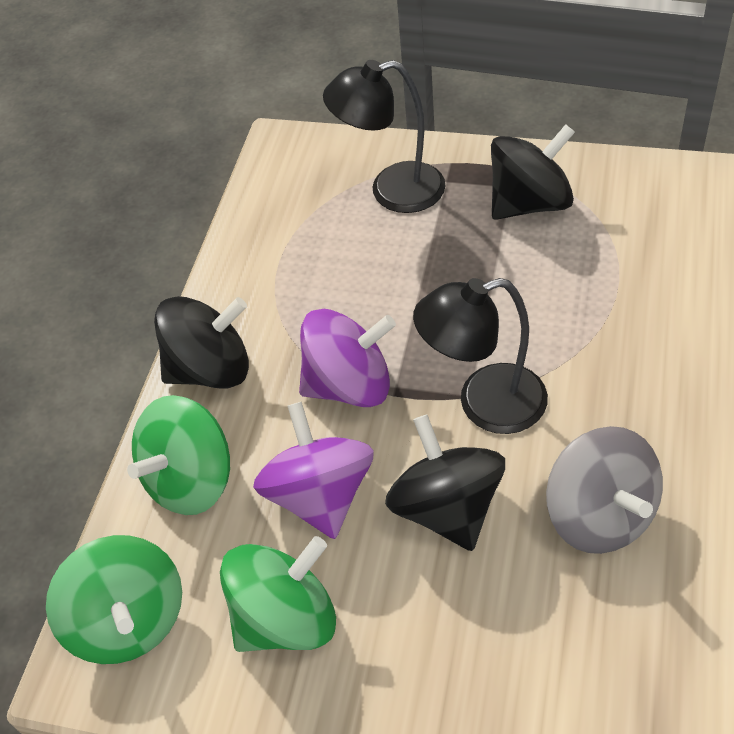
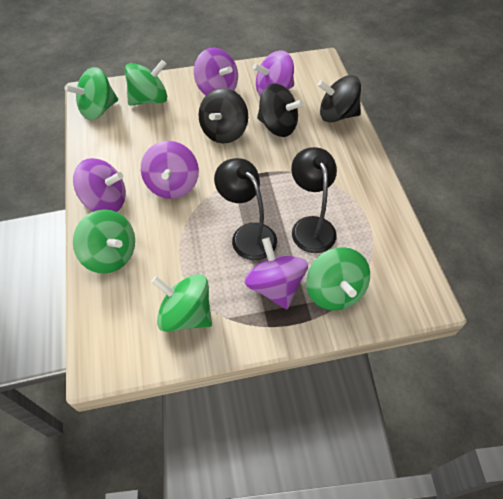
green spinning top: 3 -> 5
grey spinning top: 1 -> 0
purple spinning top: 2 -> 5

